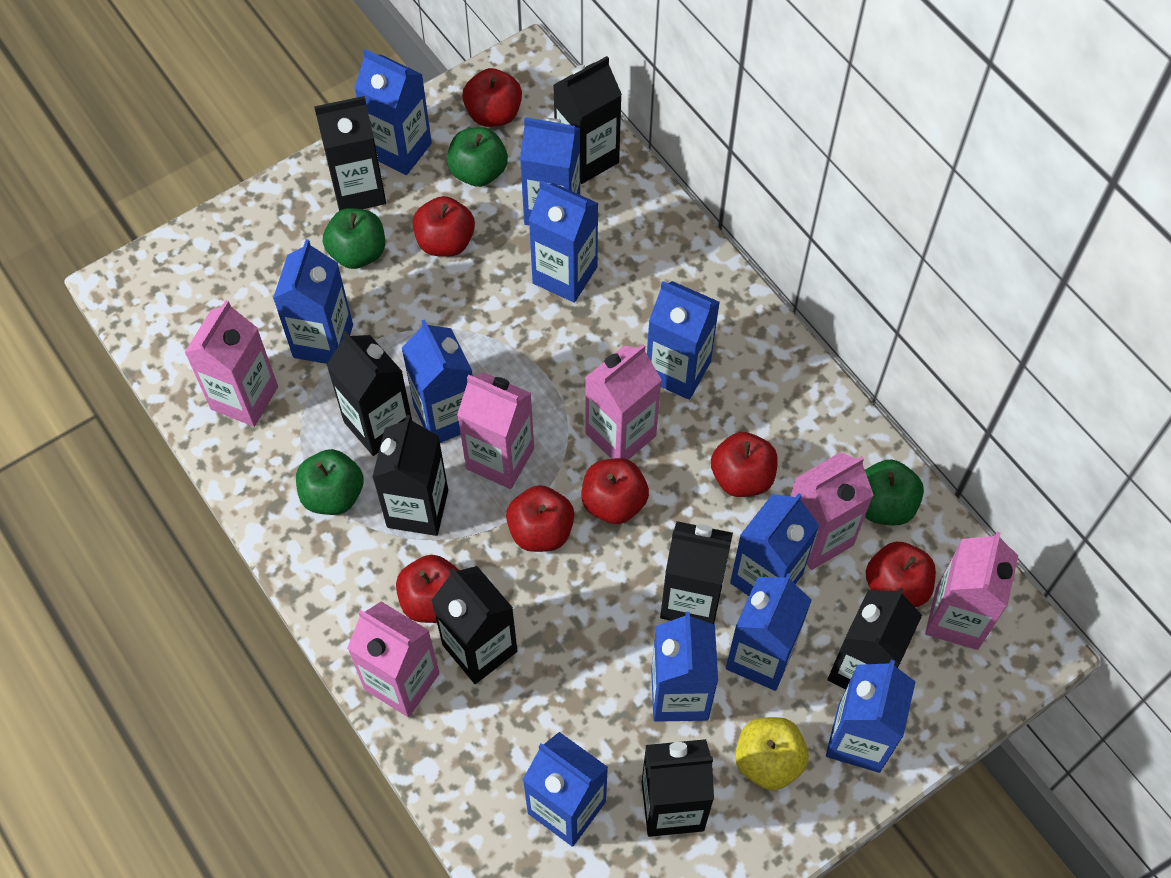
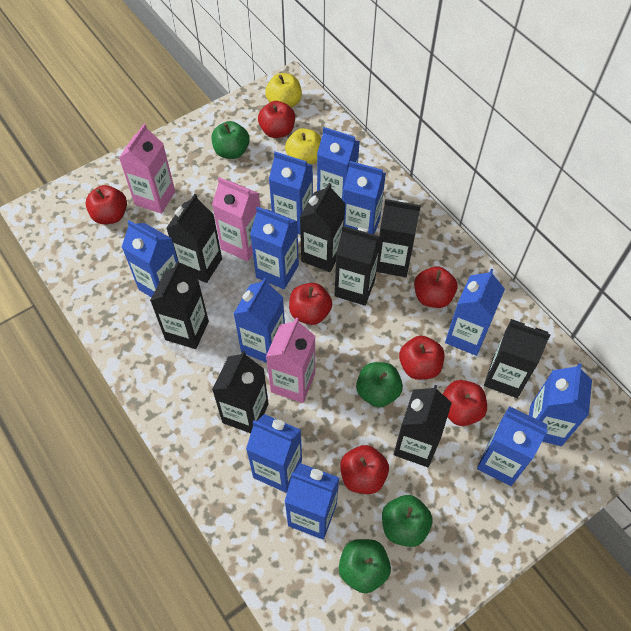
pink carton: 6 -> 3
yellow apple: 1 -> 2

